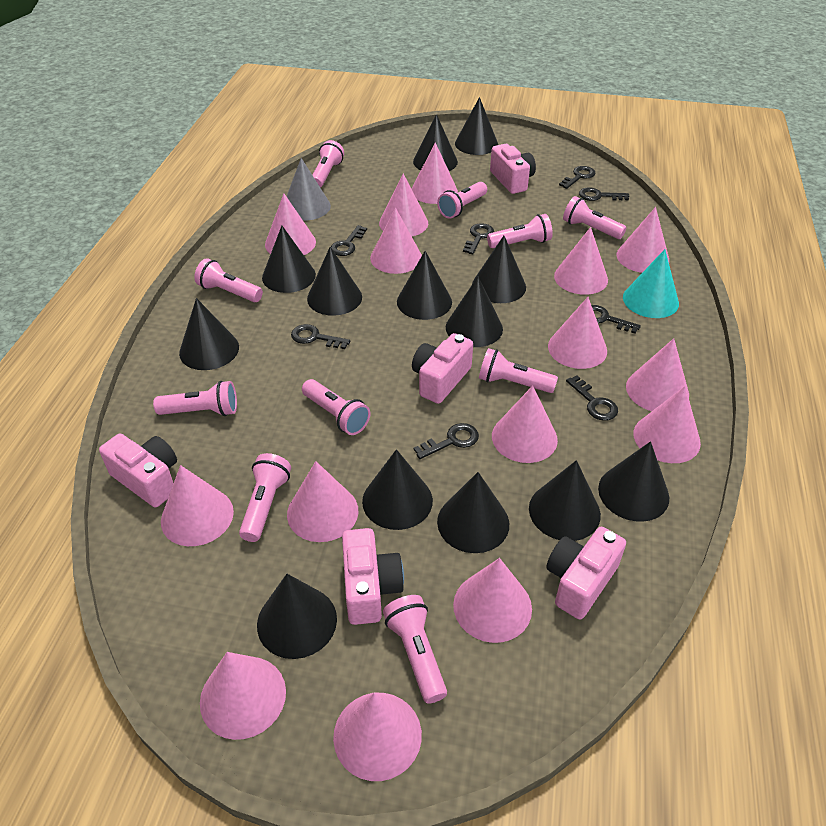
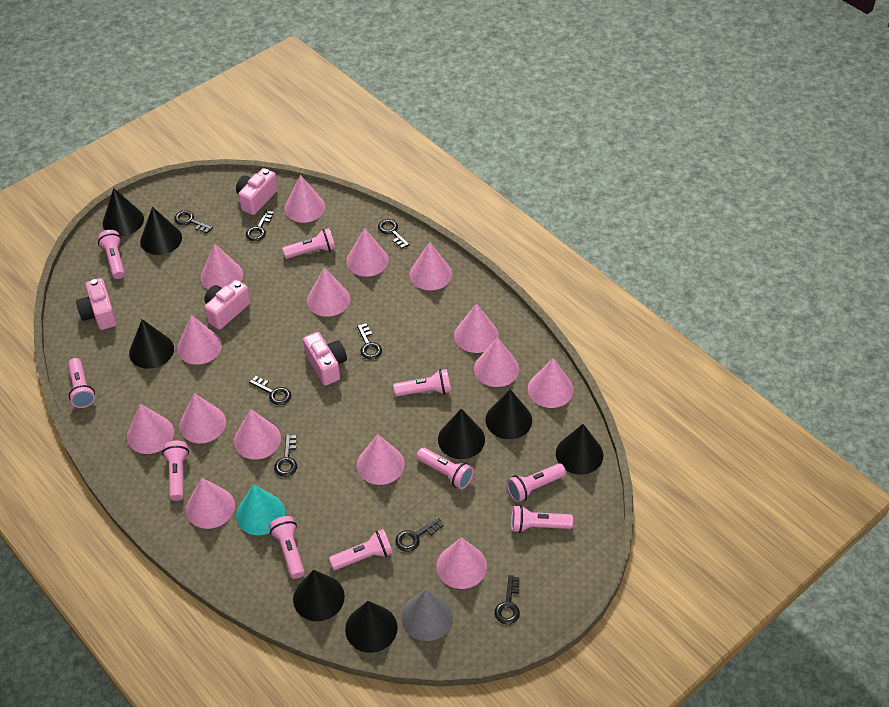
black cone: 13 -> 8
pink camera: 5 -> 4

